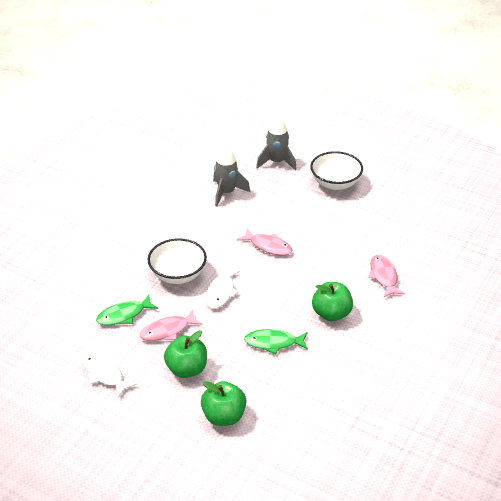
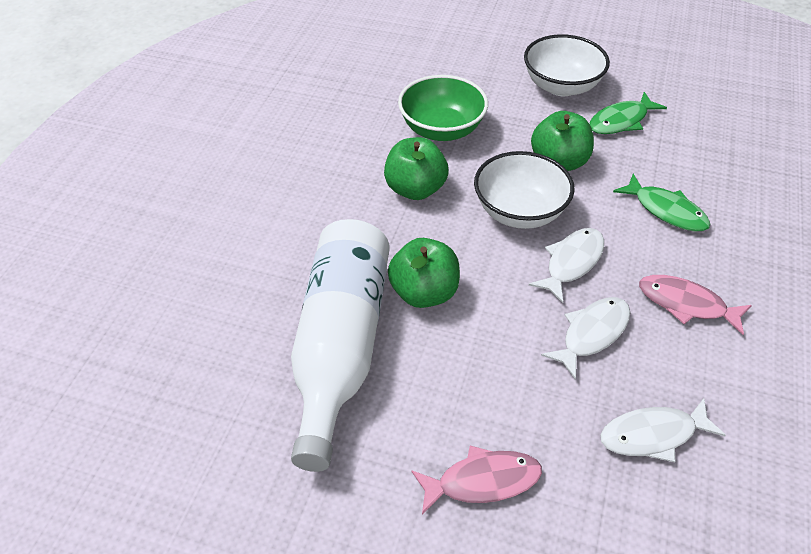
green bowl: 0 -> 1
grey rocket: 2 -> 0
pink fish: 3 -> 2
white bottle: 0 -> 1
white fish: 2 -> 3

